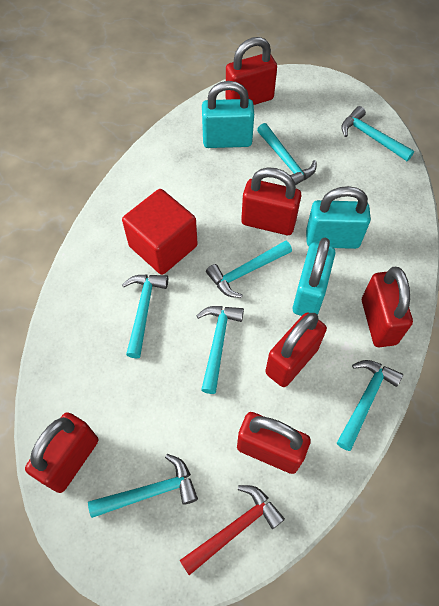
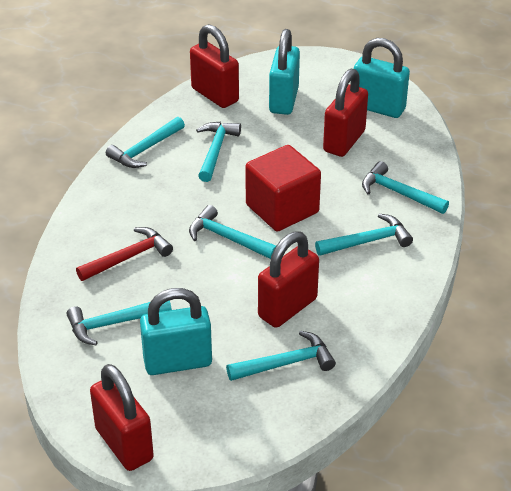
red padlock: 6 -> 4

